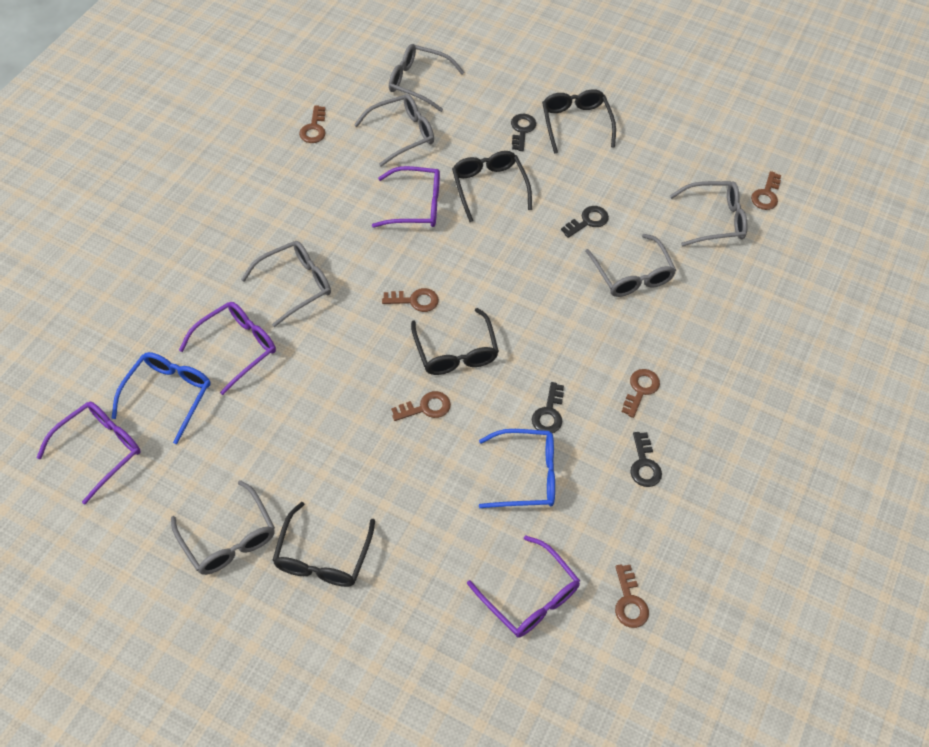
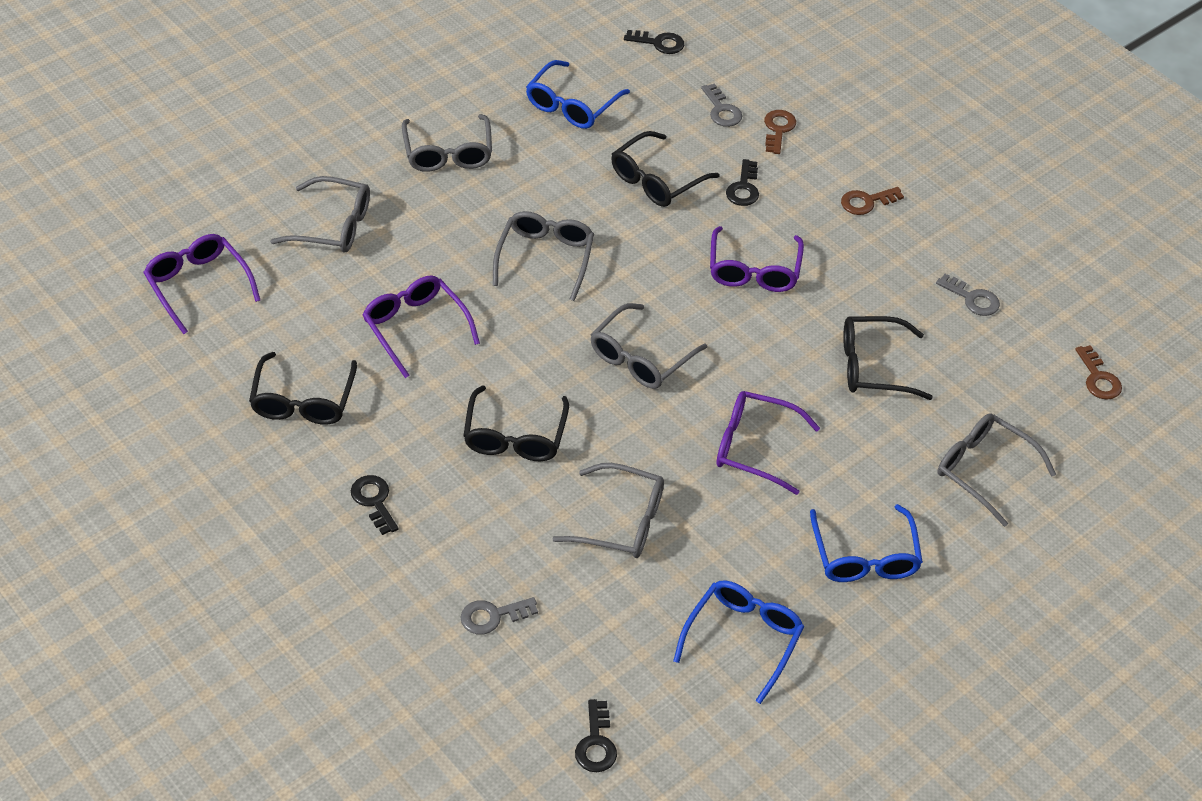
blue glasses: 2 -> 3
brown key: 6 -> 3
grey key: 0 -> 3

